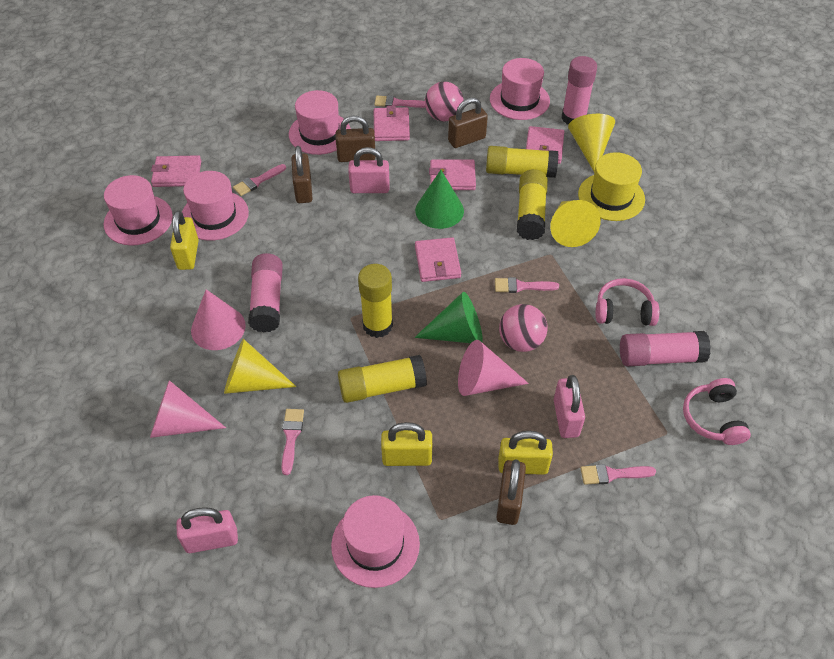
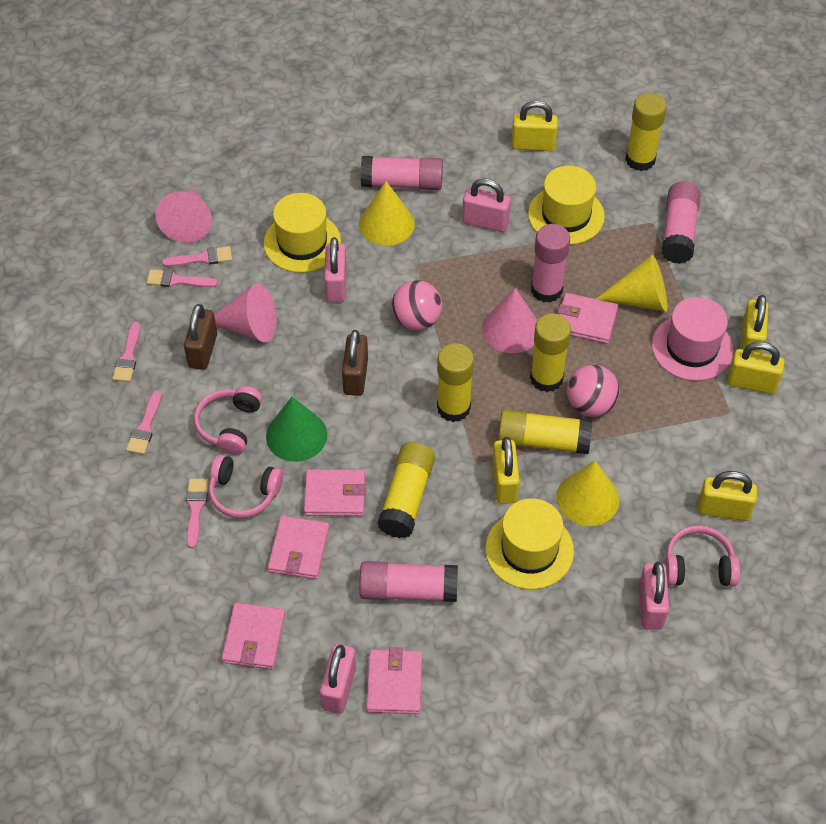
brown padlock: 4 -> 2
green cone: 2 -> 1
pink glue stick: 3 -> 4
pink hat: 5 -> 1
pink headphones: 2 -> 3
pink padlock: 3 -> 4
yellow glue stick: 4 -> 5
yellow hat: 1 -> 3
yellow padlock: 3 -> 5

